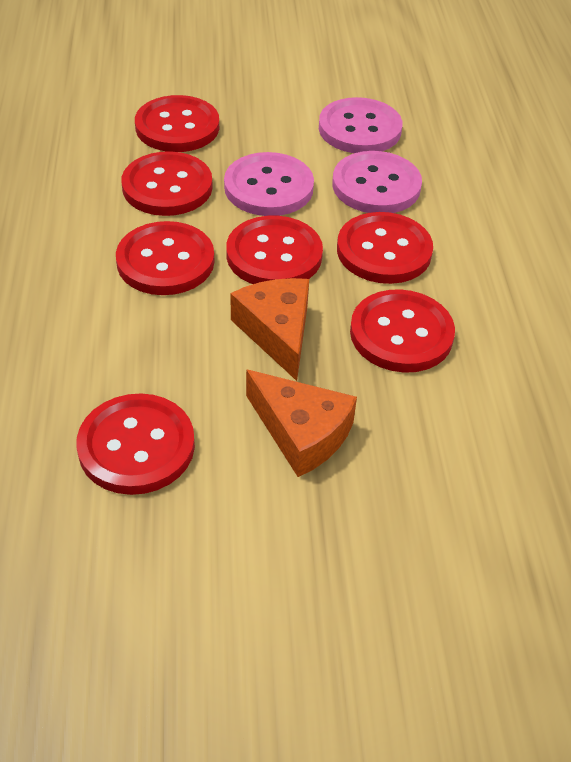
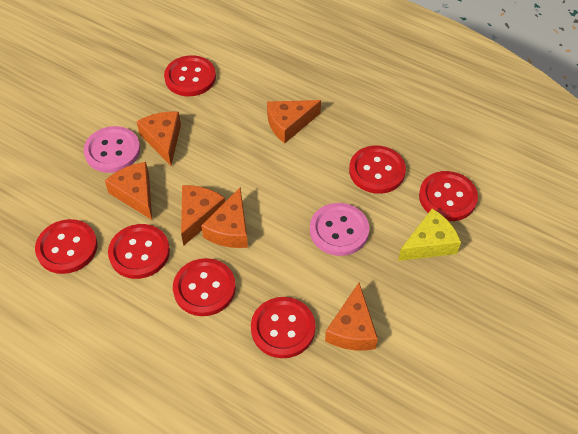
orange cheese: 2 -> 6
pink button: 3 -> 2
yellow cheese: 0 -> 1

